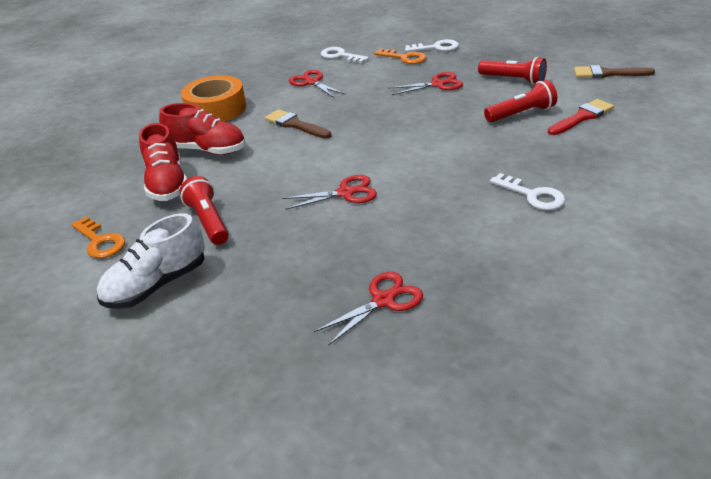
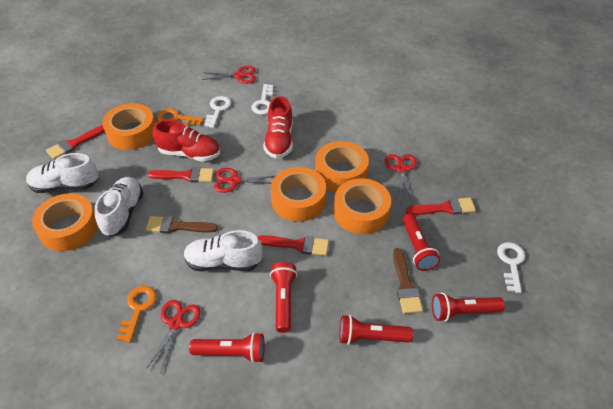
orange tape: 1 -> 5
red brush: 1 -> 4
red flashlight: 3 -> 5
white shoe: 1 -> 3

